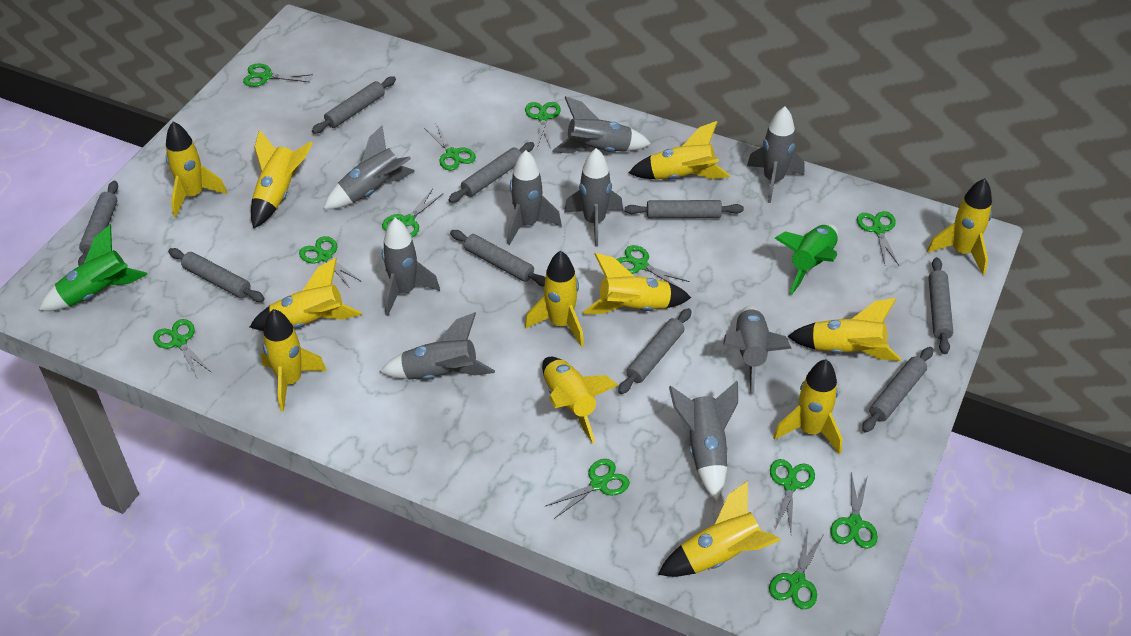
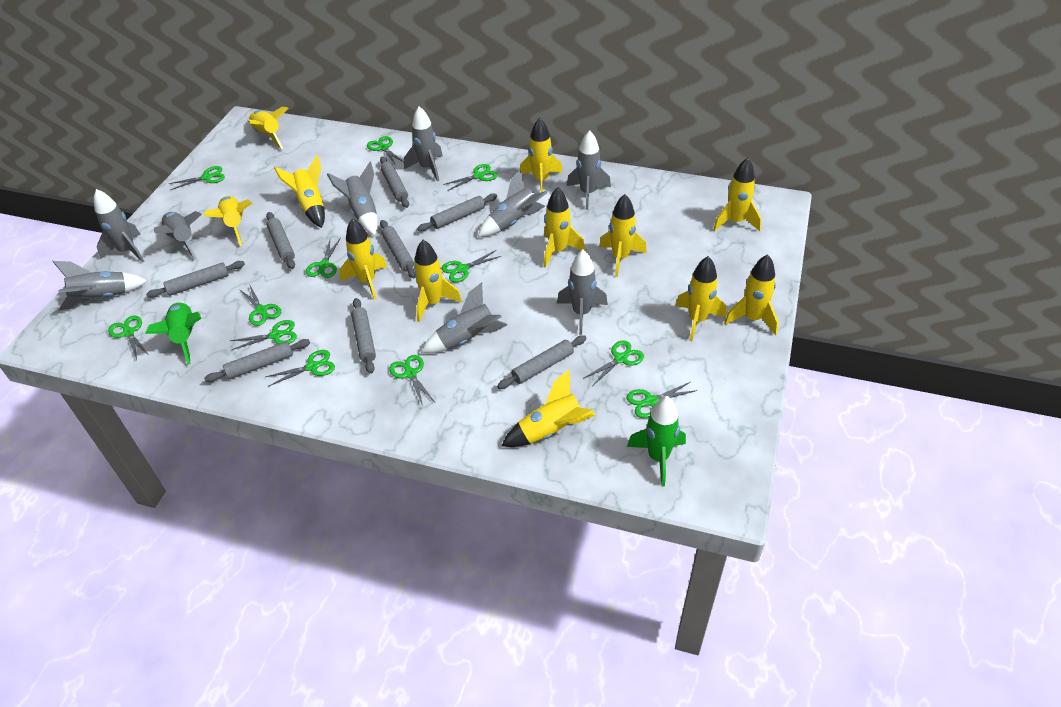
grey rolling pin: 9 -> 8

